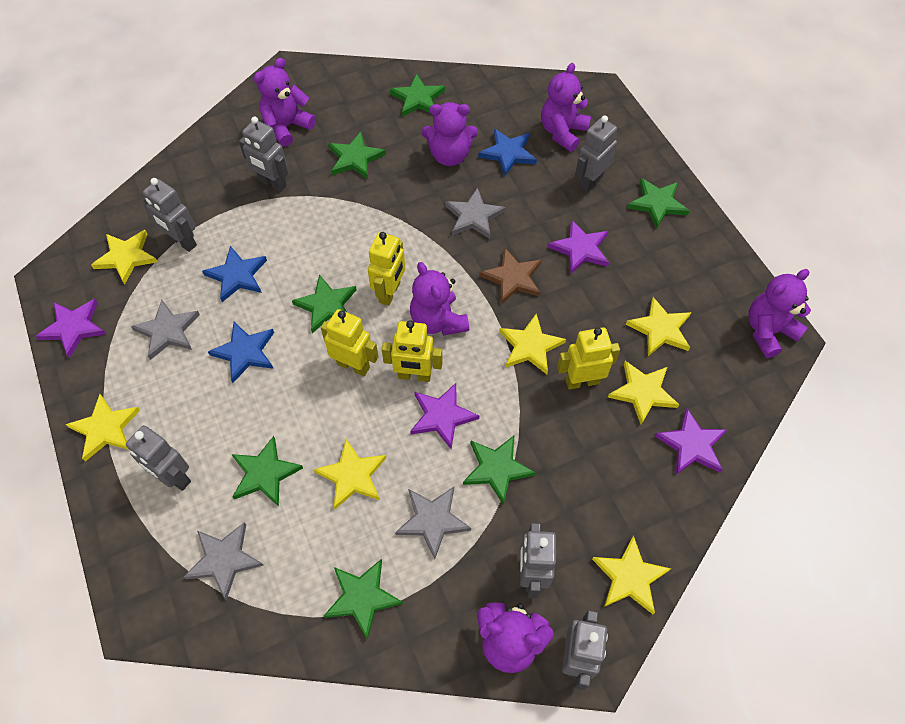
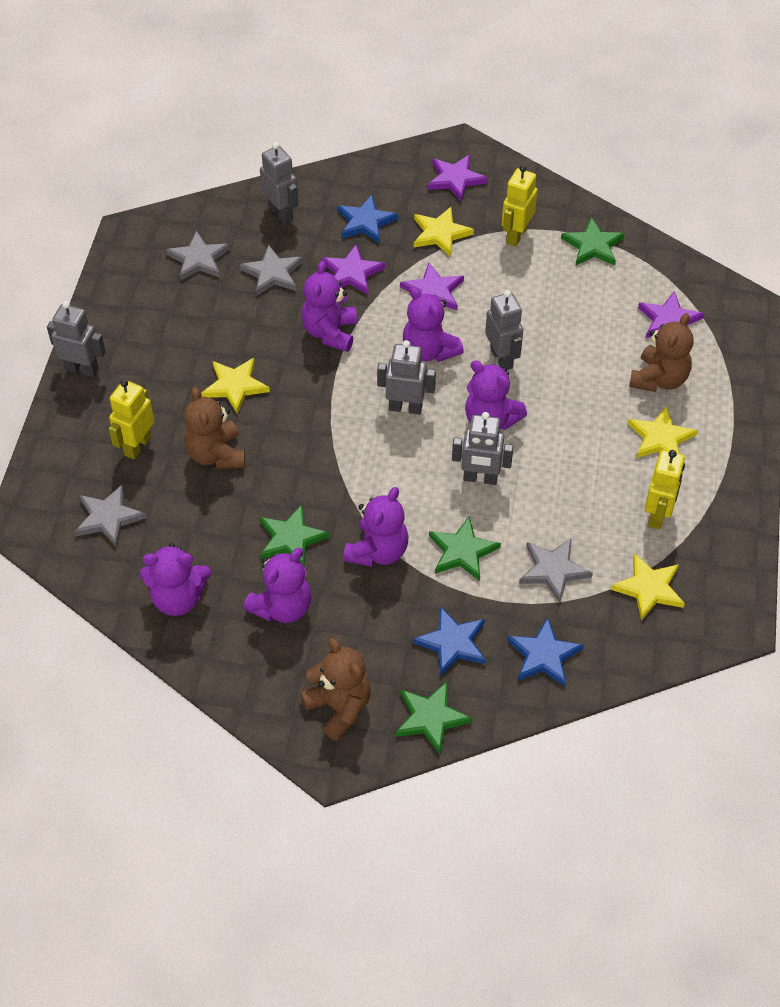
brown star: 1 -> 0
brown teddy bear: 0 -> 3
green star: 7 -> 4
grey robot: 6 -> 5
yellow robot: 4 -> 3
yellow star: 7 -> 4

